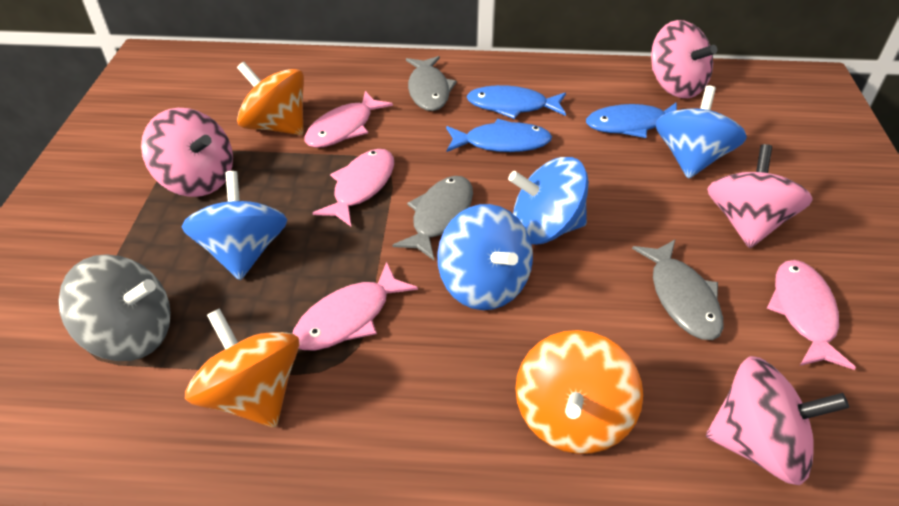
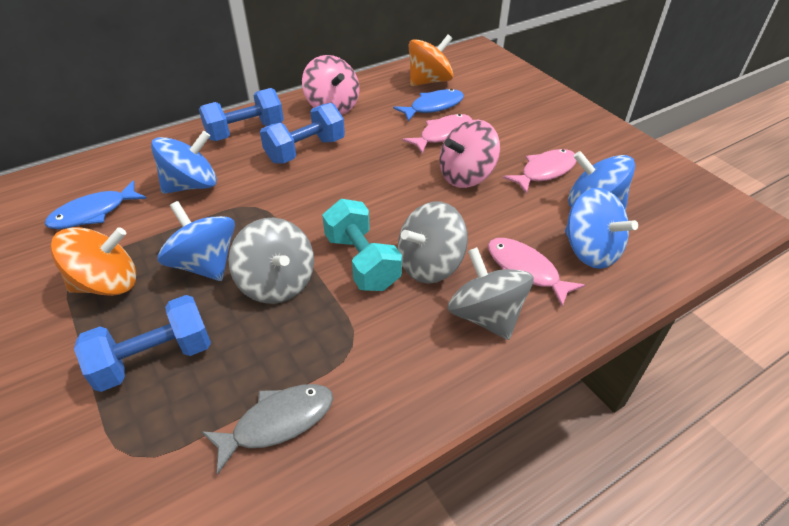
blue dumbbell: 0 -> 3
blue fish: 3 -> 2
grey fish: 3 -> 1
grey spinning top: 1 -> 3
orange spinning top: 3 -> 2
pink fish: 4 -> 3
pink spinning top: 4 -> 2
turquoise dumbbell: 0 -> 1

